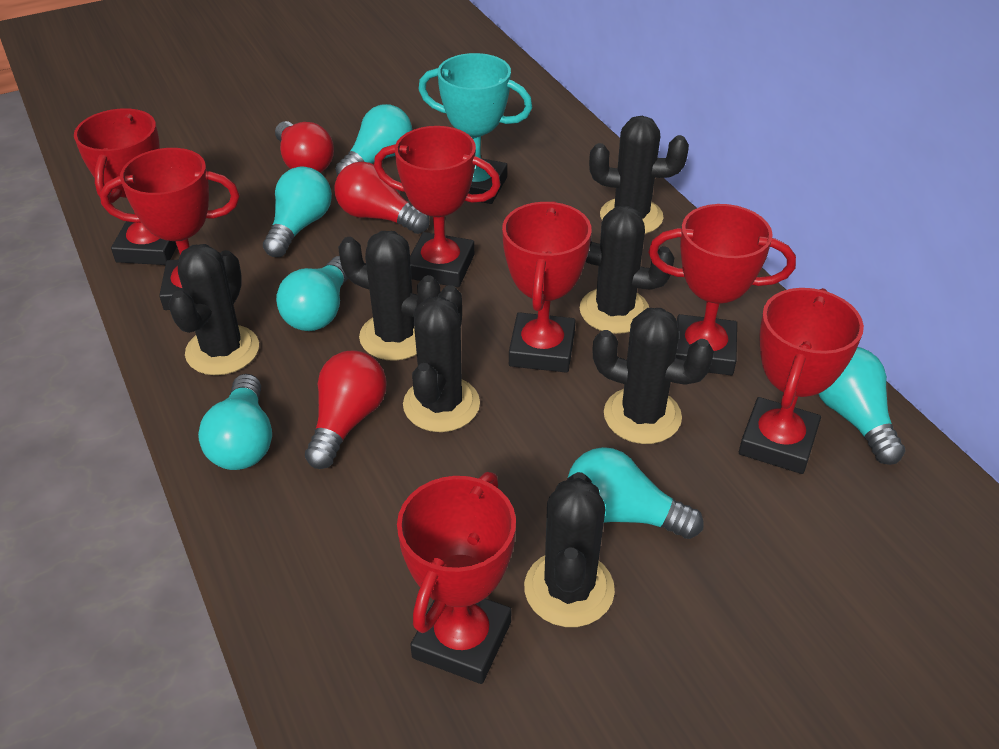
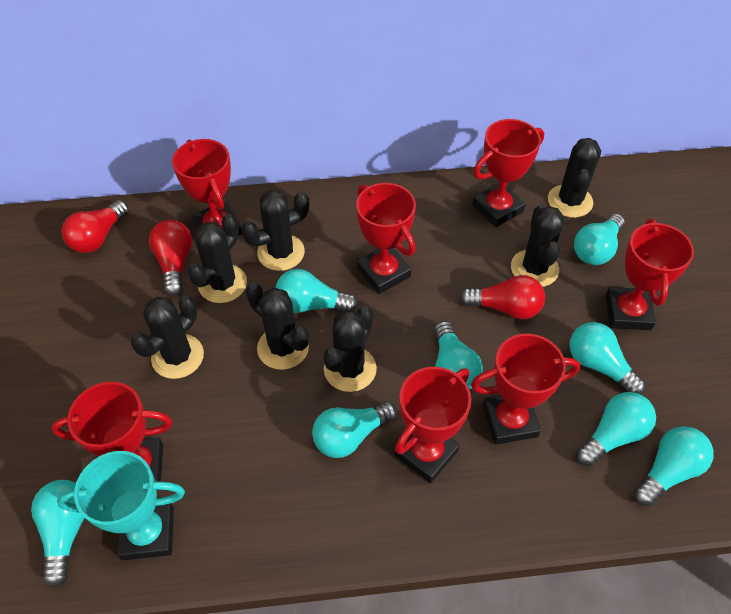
turquoise light bulb: 6 -> 8

